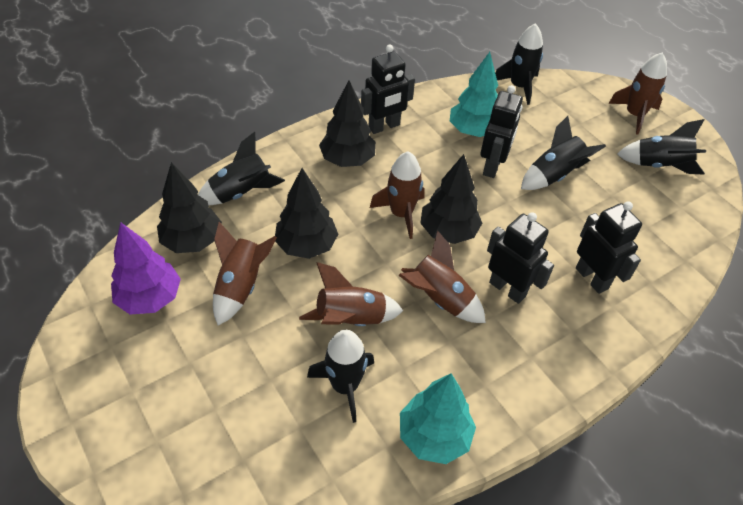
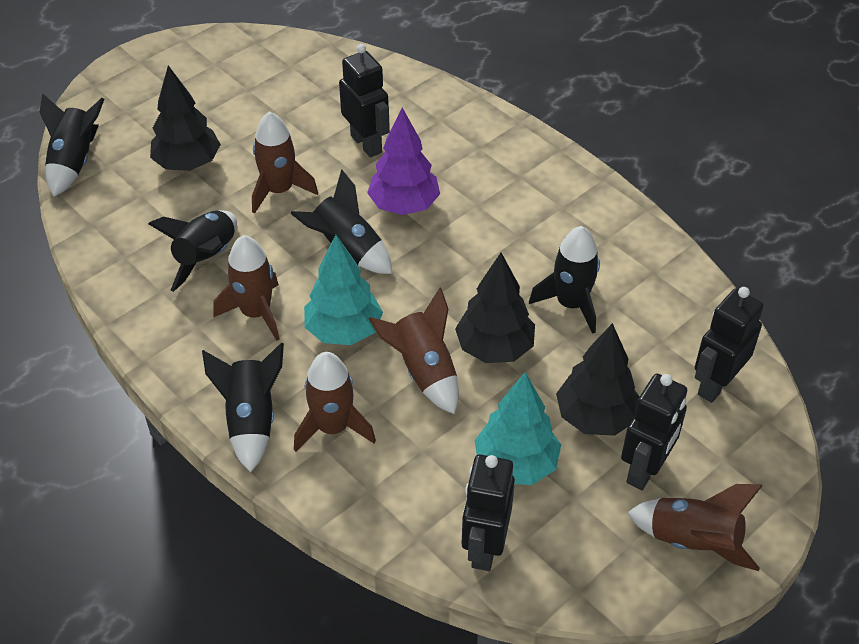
black tree: 4 -> 3

